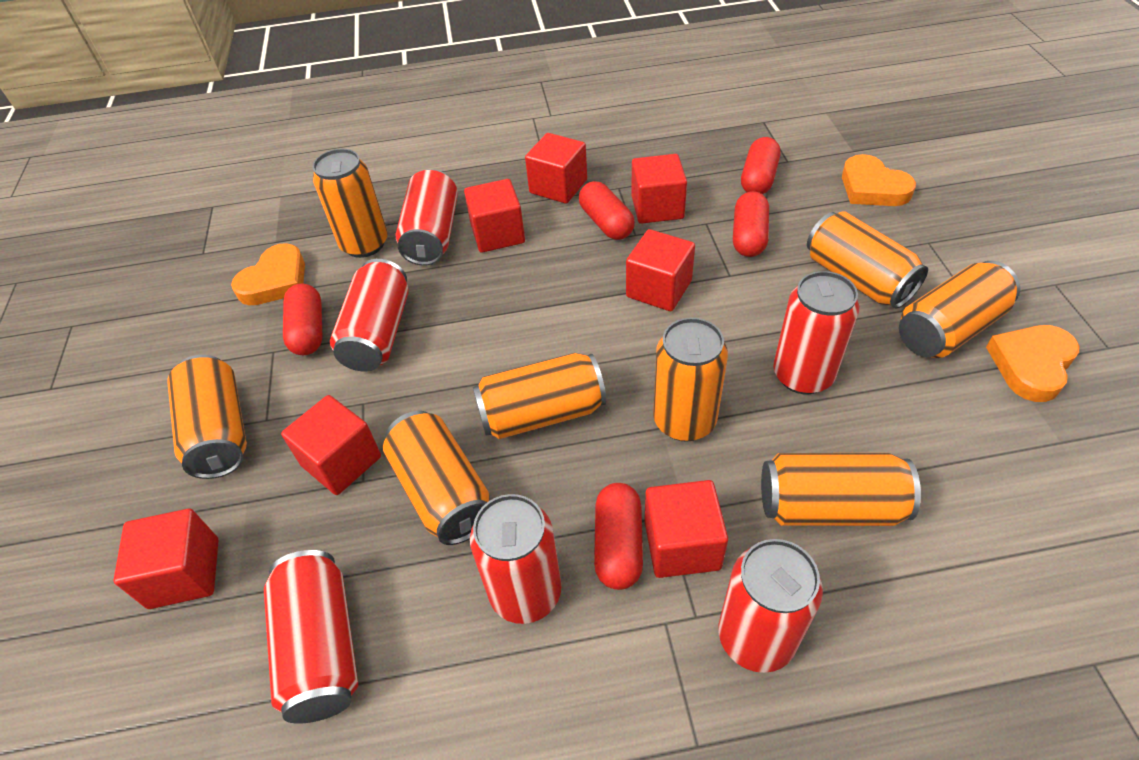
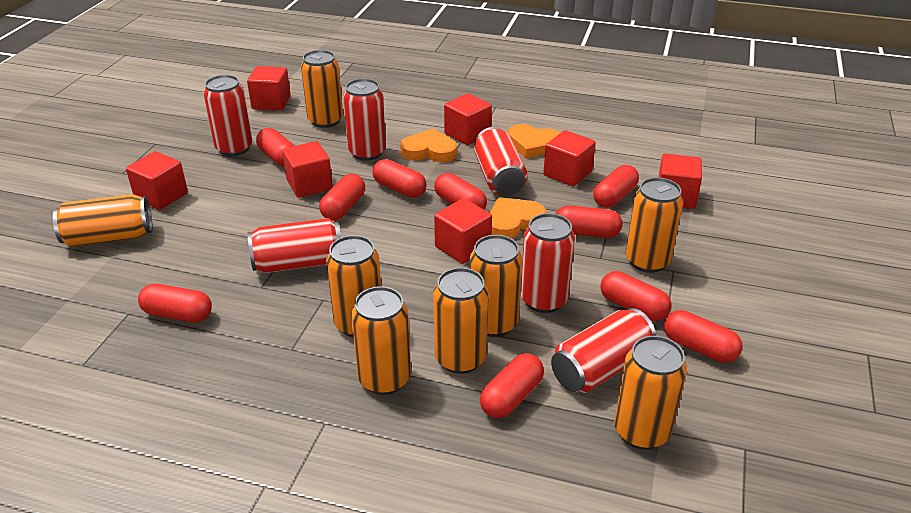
red capsule: 5 -> 10

